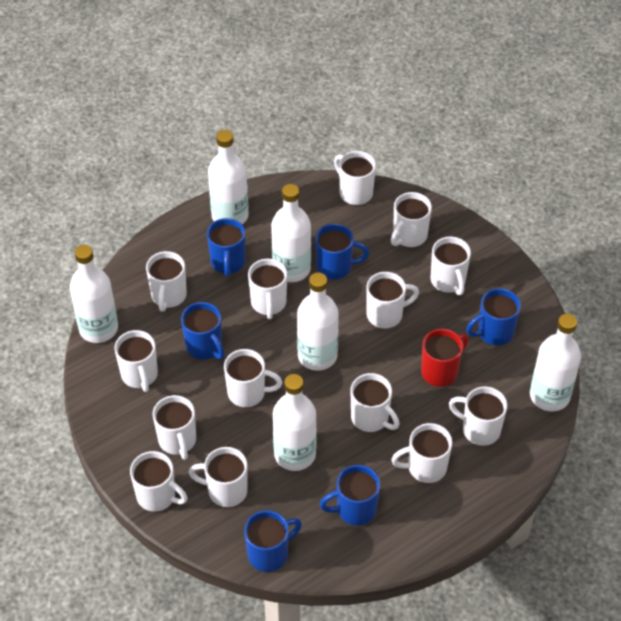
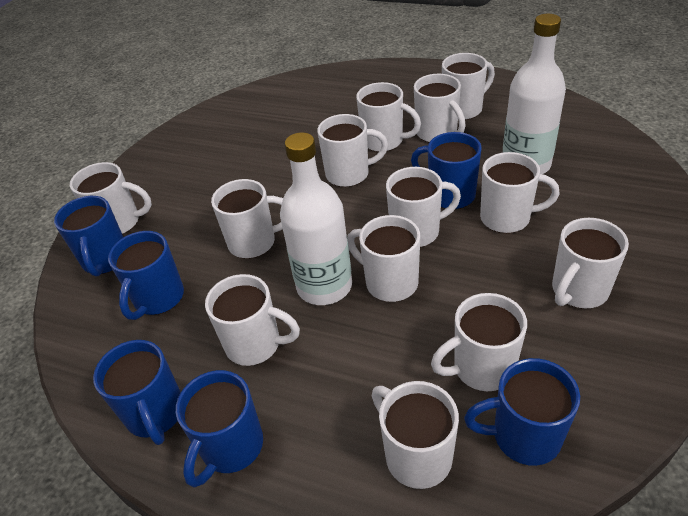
red mug: 1 -> 0
white bottle: 6 -> 2
white mug: 14 -> 13

